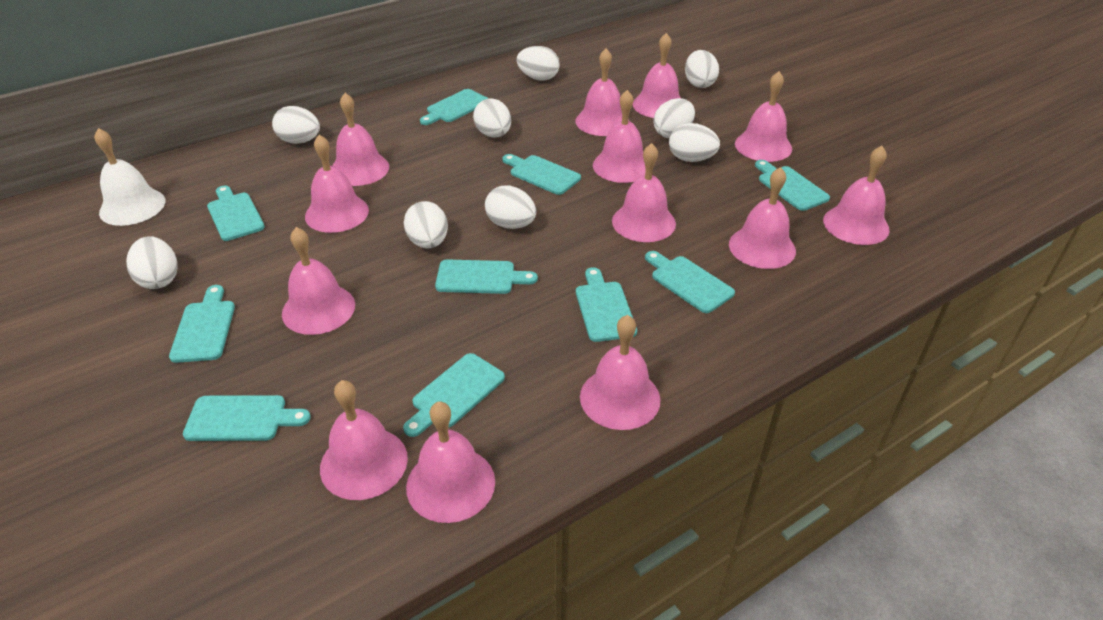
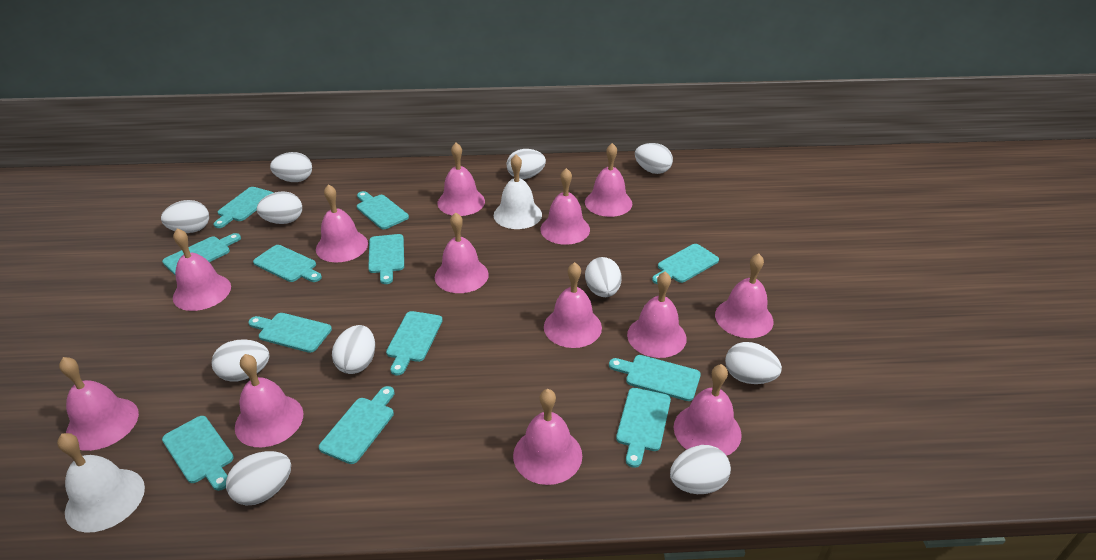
turquoise cutting board: 10 -> 12
white bell: 1 -> 2
white egg: 9 -> 11

